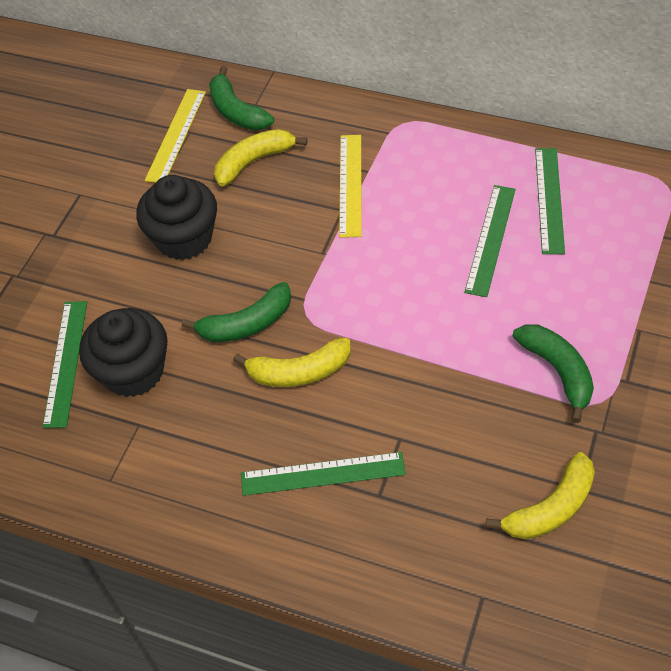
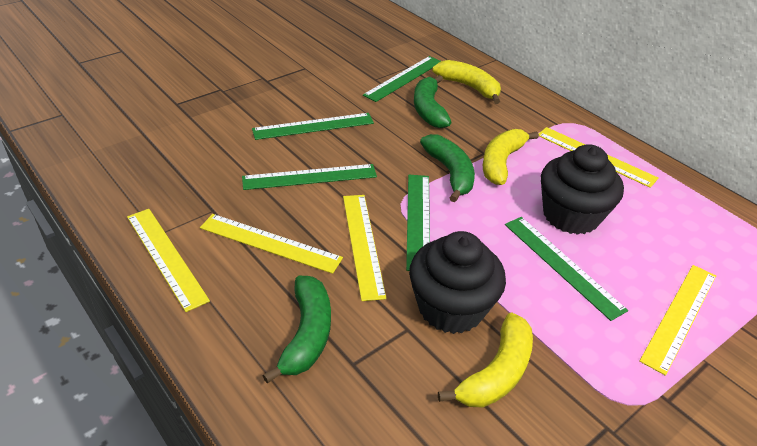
green ruler: 4 -> 5
yellow ruler: 2 -> 5

